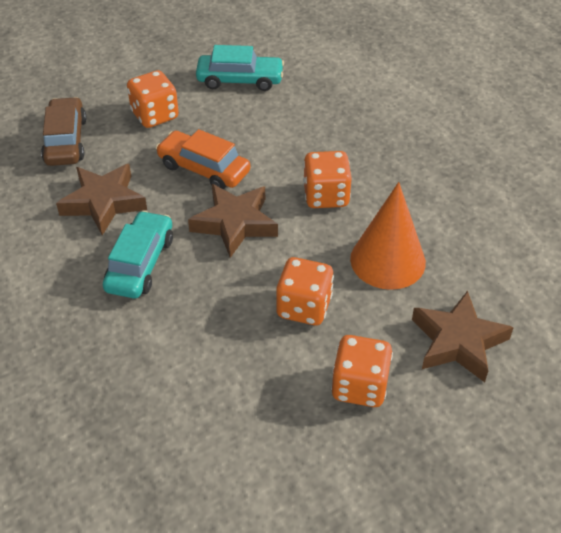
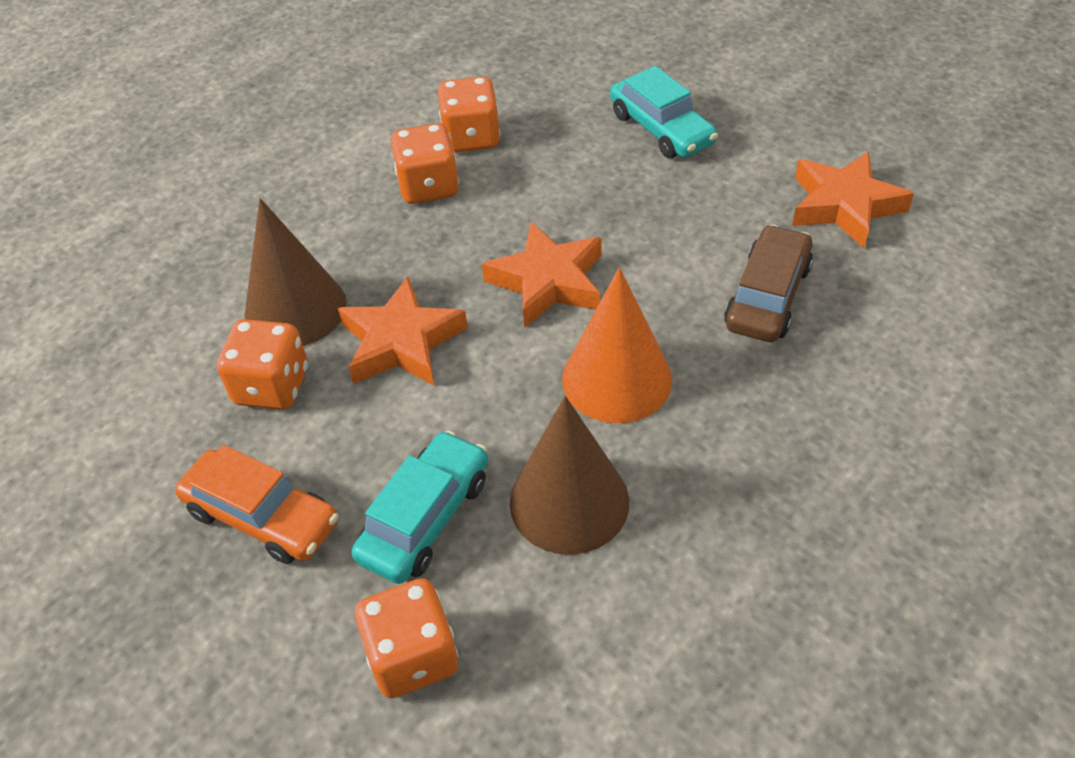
brown cone: 0 -> 2
brown star: 3 -> 0
orange star: 0 -> 3

